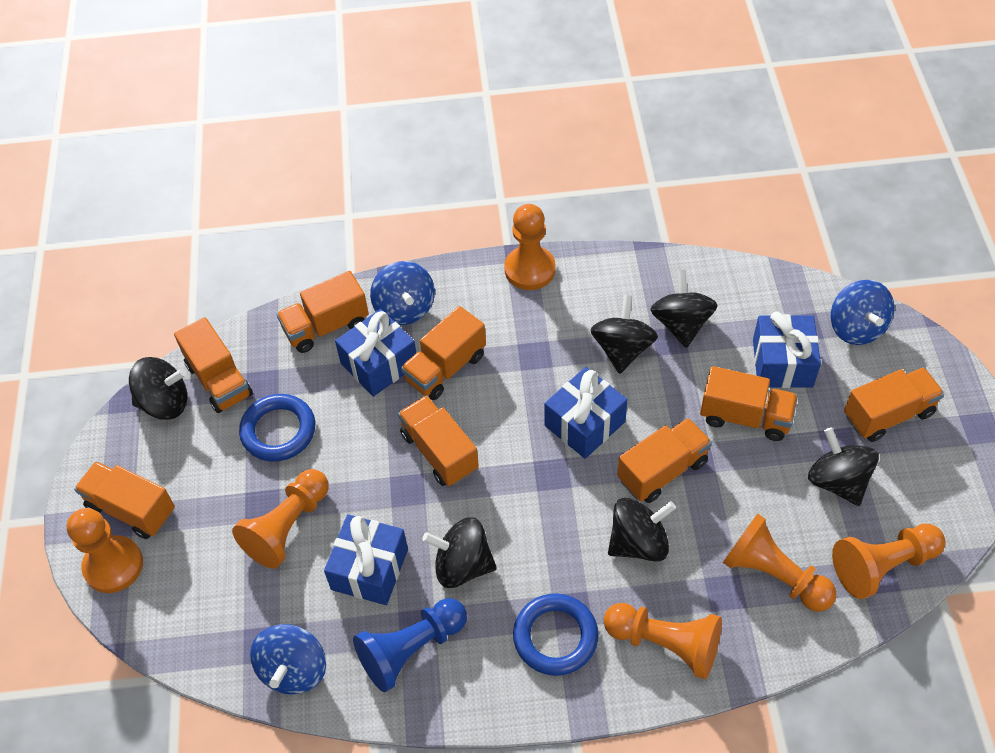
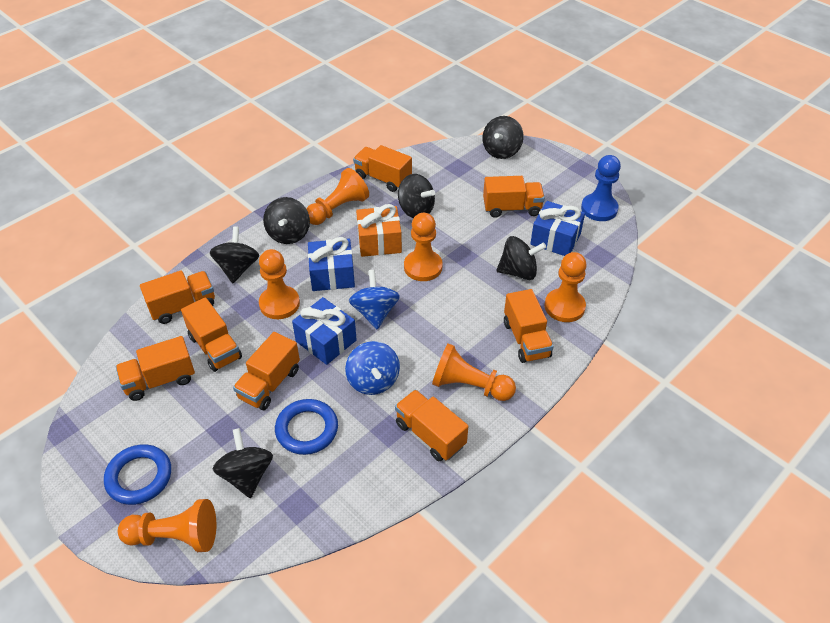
blue gift: 4 -> 3
blue spinning top: 3 -> 2
orange gift: 0 -> 1

